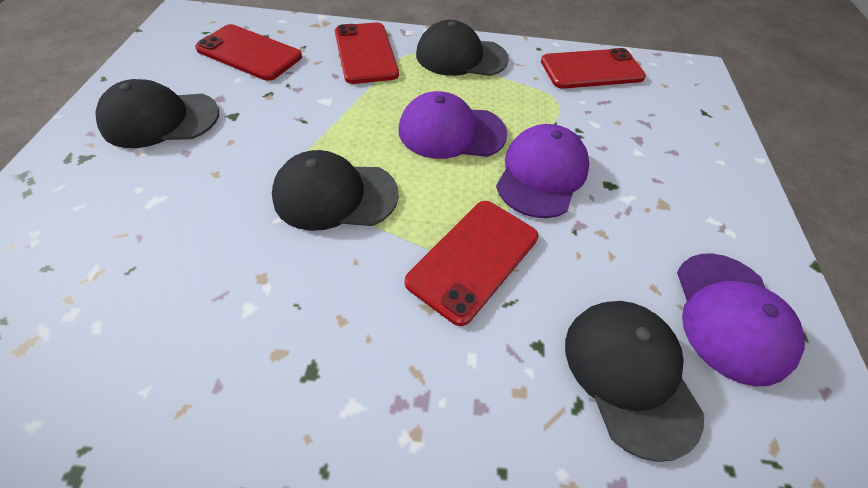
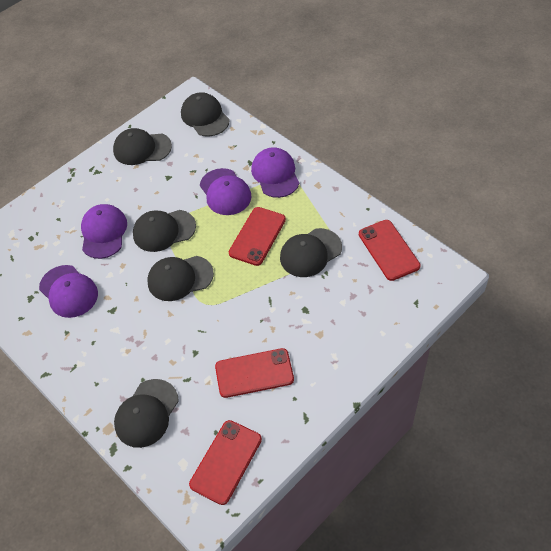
black cap: 4 -> 6
purple cap: 3 -> 4

